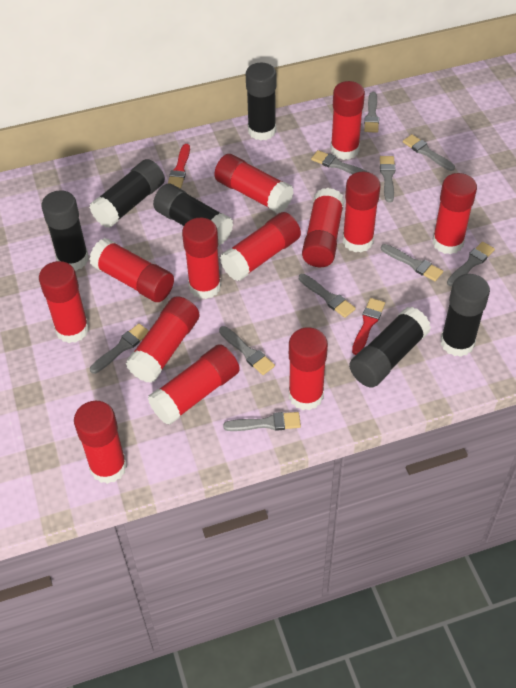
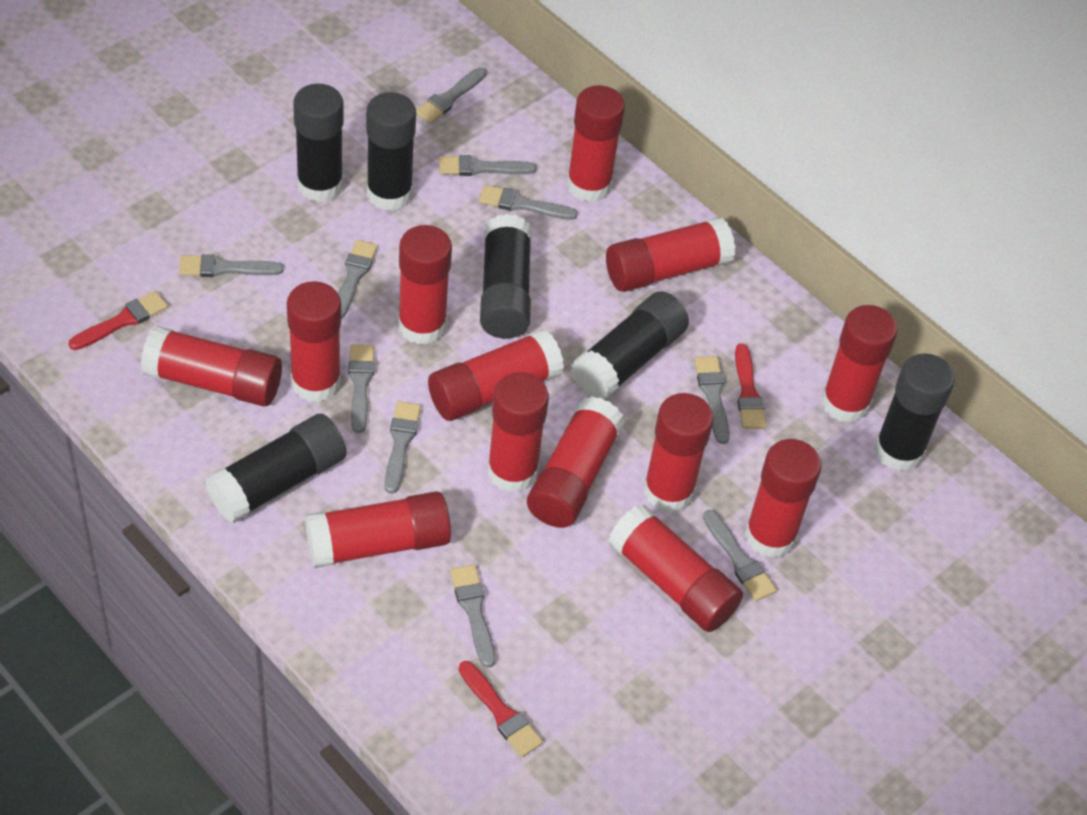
red brush: 2 -> 3

